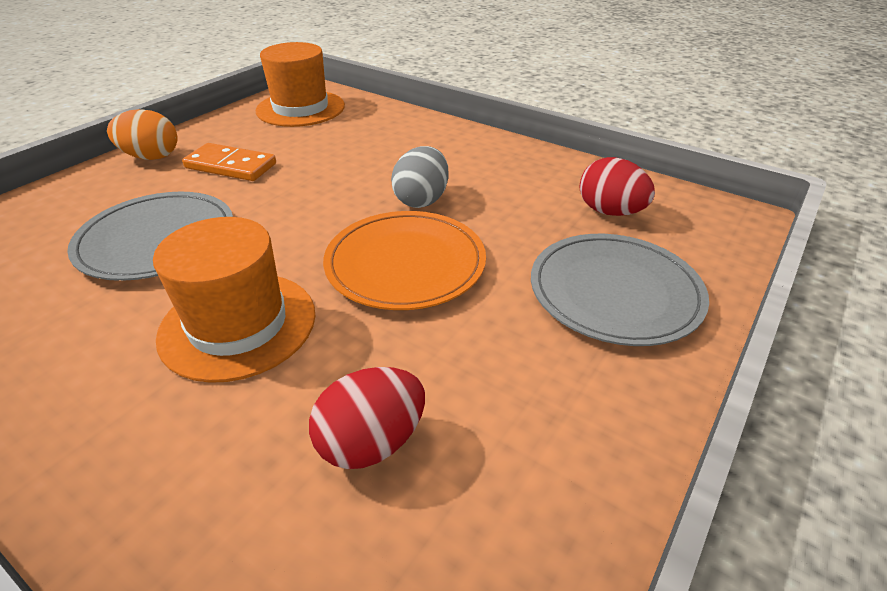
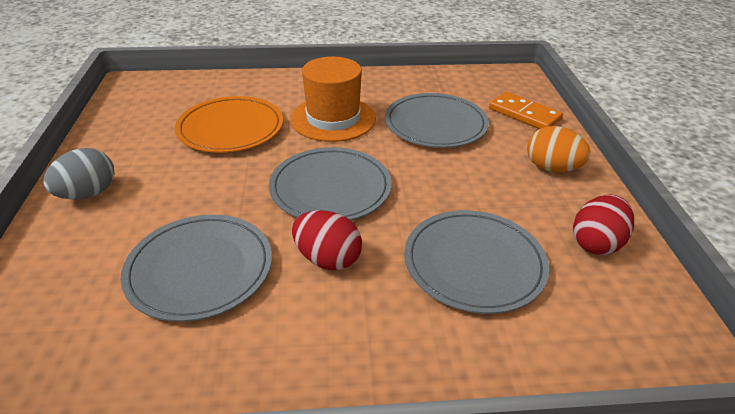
grey plate: 2 -> 4
orange hat: 2 -> 1

